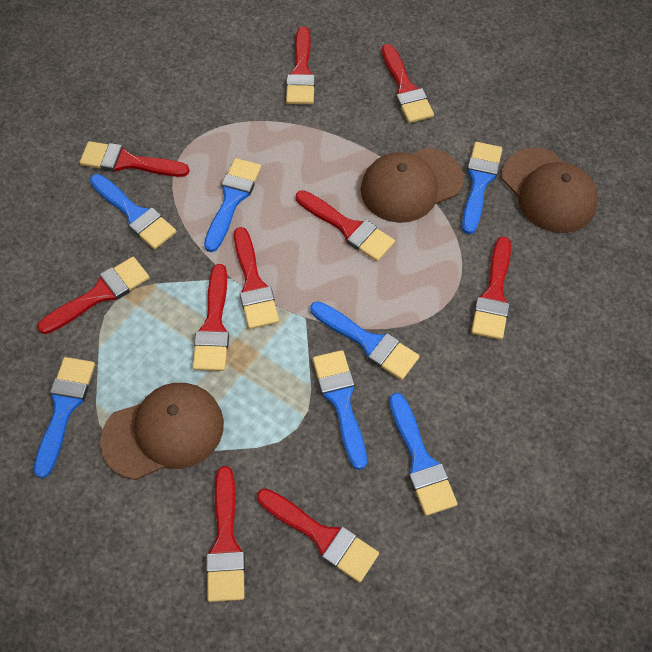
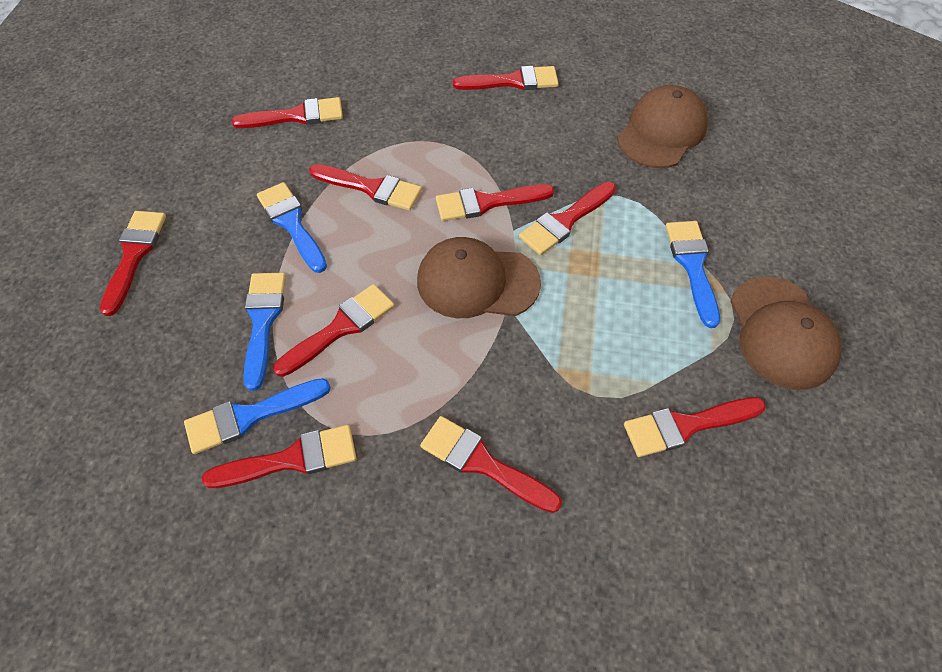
blue brush: 7 -> 4

